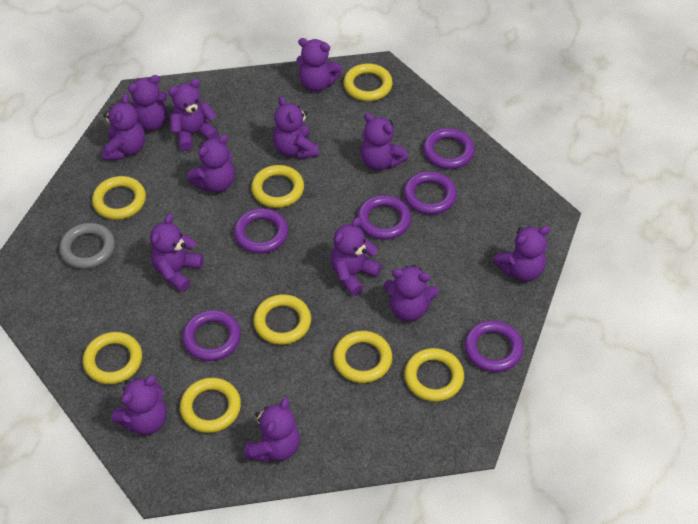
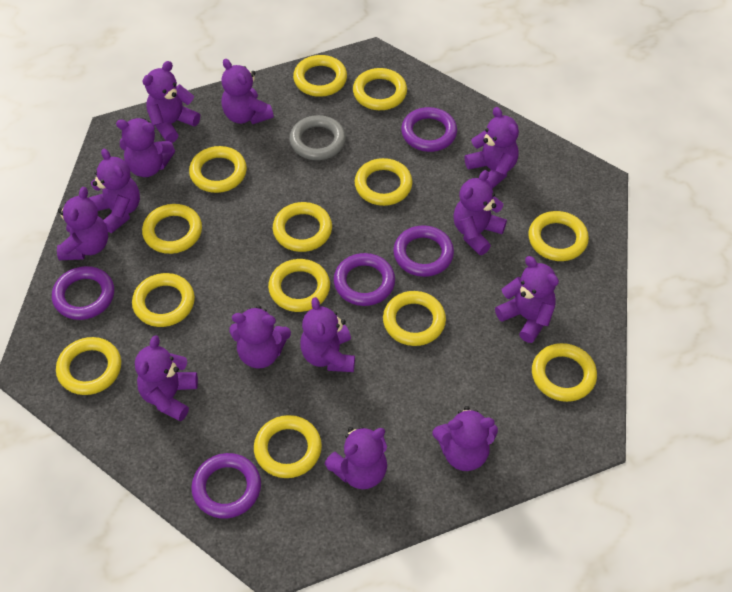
purple ring: 6 -> 5
yellow ring: 8 -> 13

